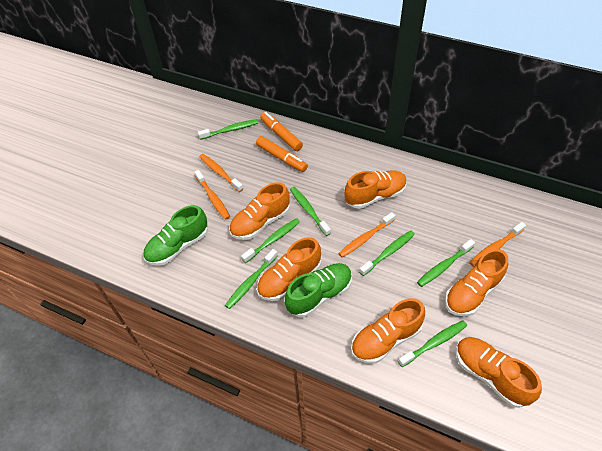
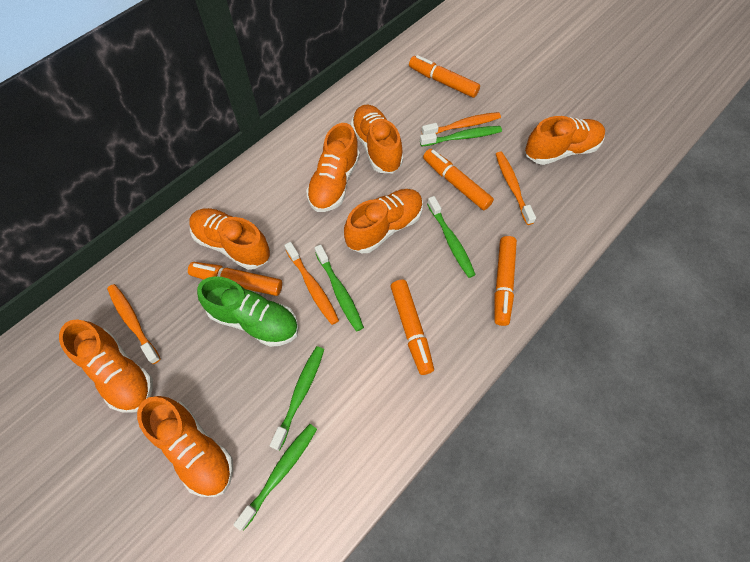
green shoe: 2 -> 1
green toothbrush: 7 -> 5
orange marker: 2 -> 5
orange shoe: 6 -> 7

